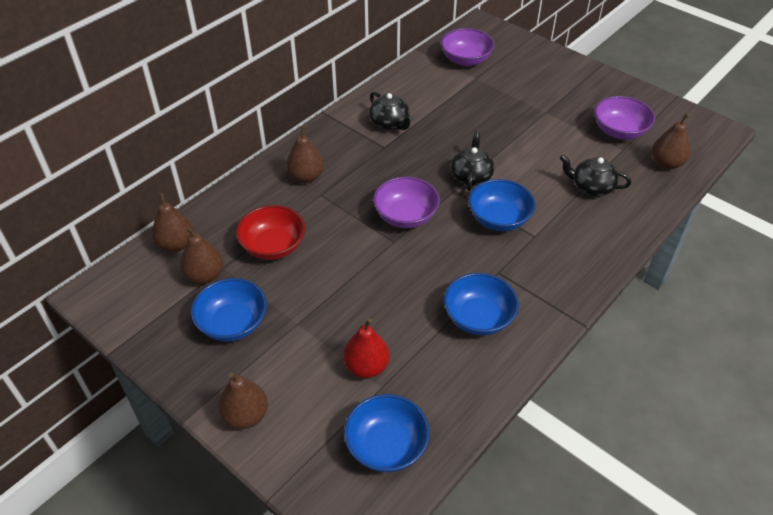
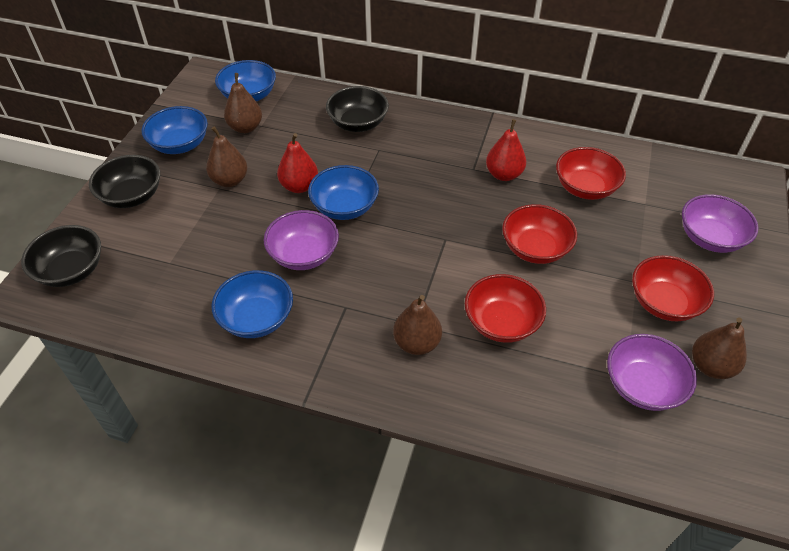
black bowl: 0 -> 3
black teapot: 3 -> 0
brown pear: 5 -> 4
red bowl: 1 -> 4
red pear: 1 -> 2

